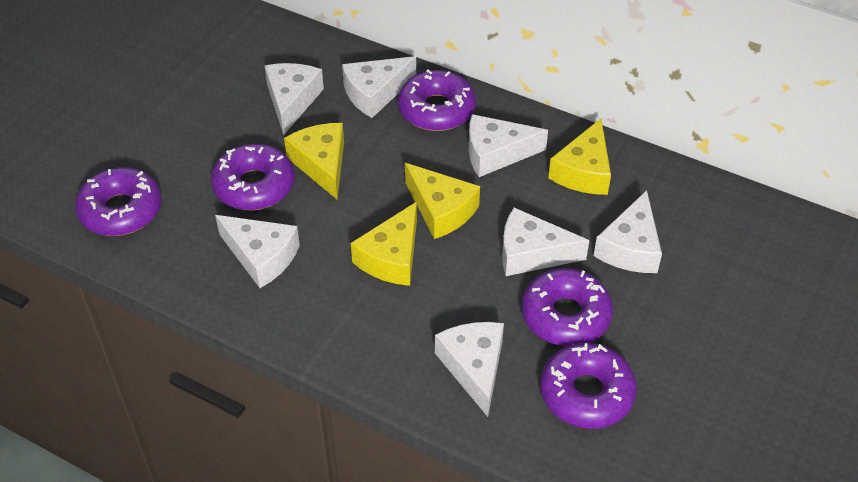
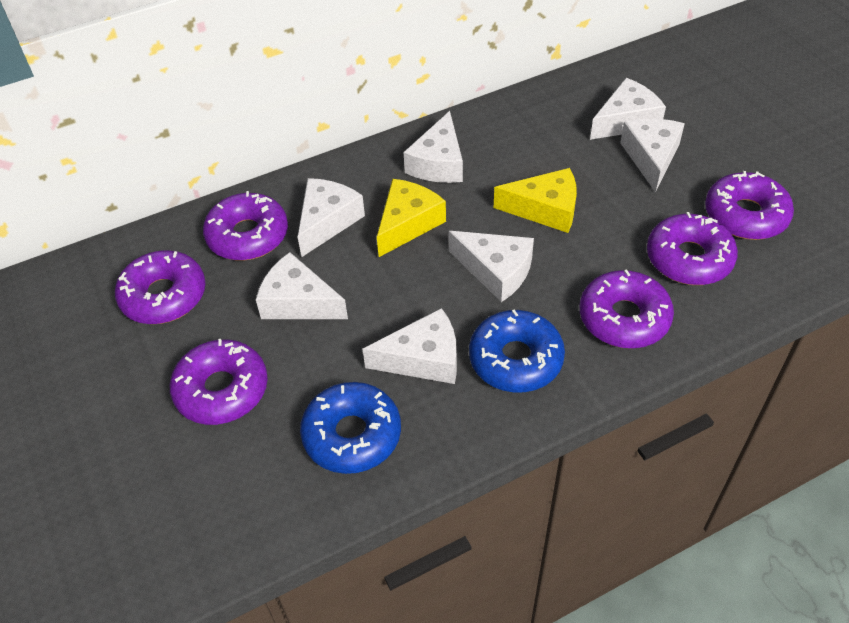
blue donut: 0 -> 2
purple donut: 5 -> 6
yellow cheese: 4 -> 2

